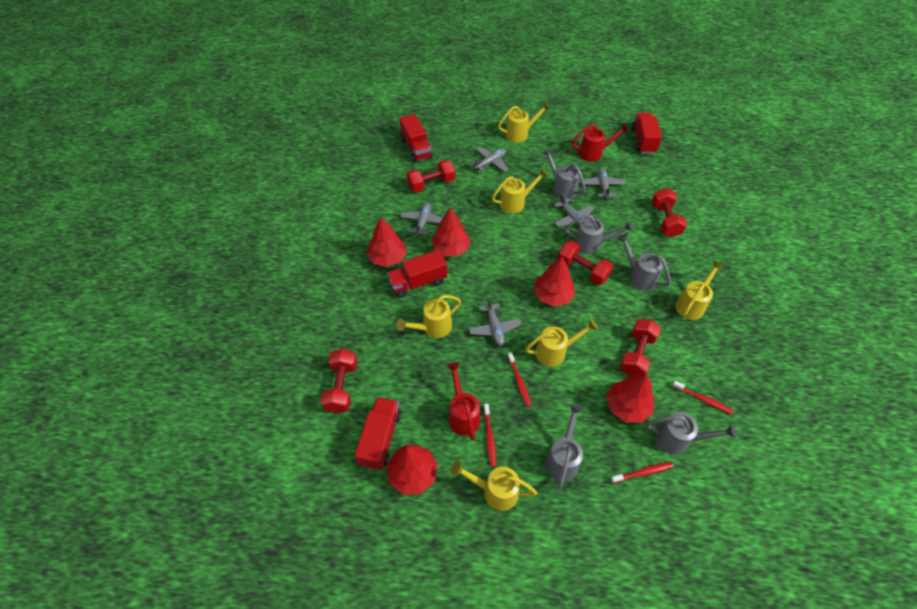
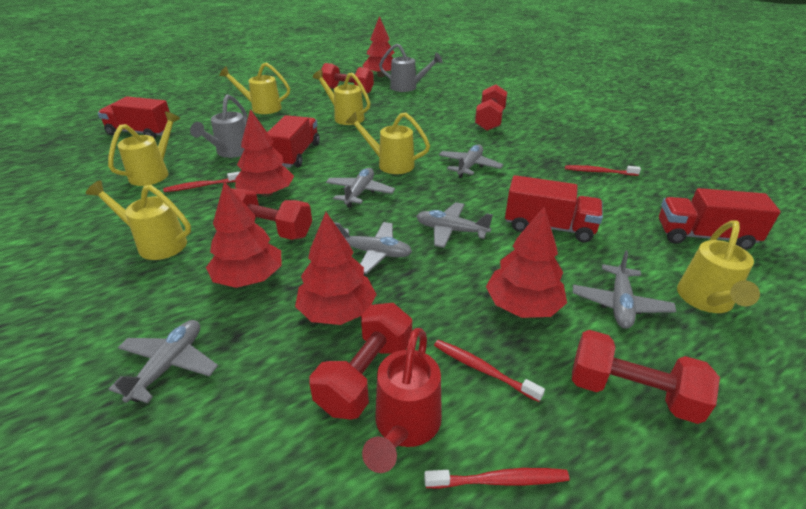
grey plane: 5 -> 6
grey watering can: 5 -> 2
red watering can: 2 -> 1

